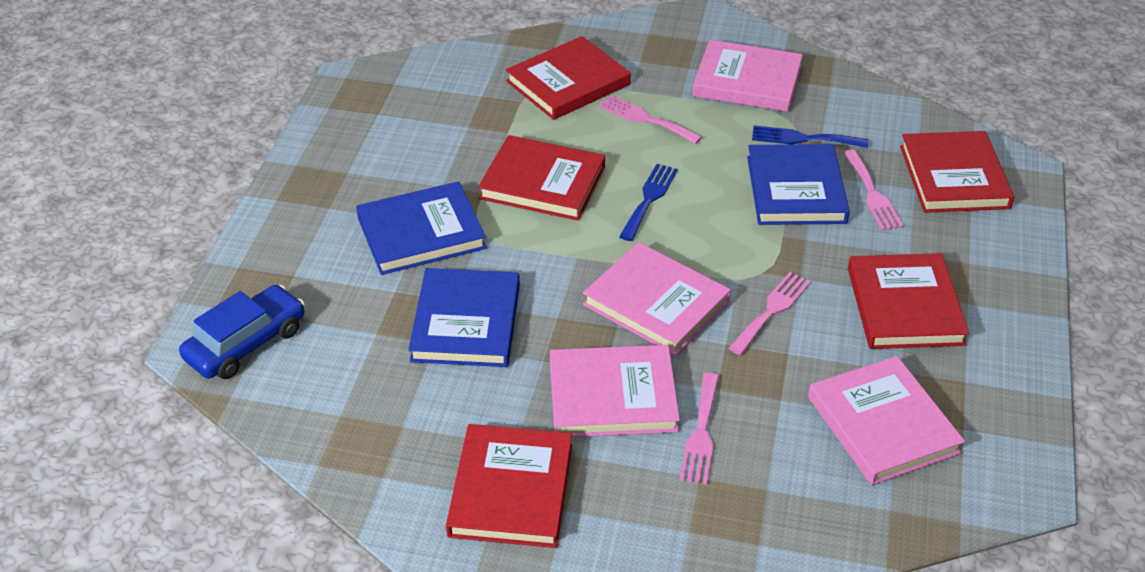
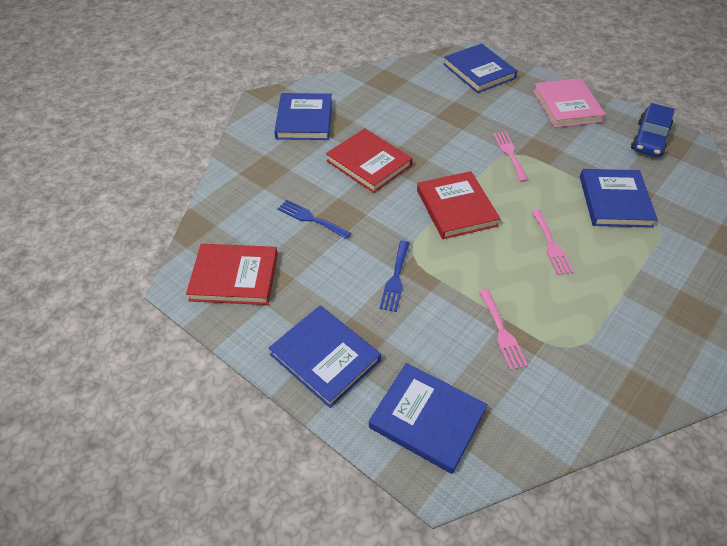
blue book: 3 -> 5
pink book: 4 -> 1
pink fork: 4 -> 3
red book: 5 -> 3

